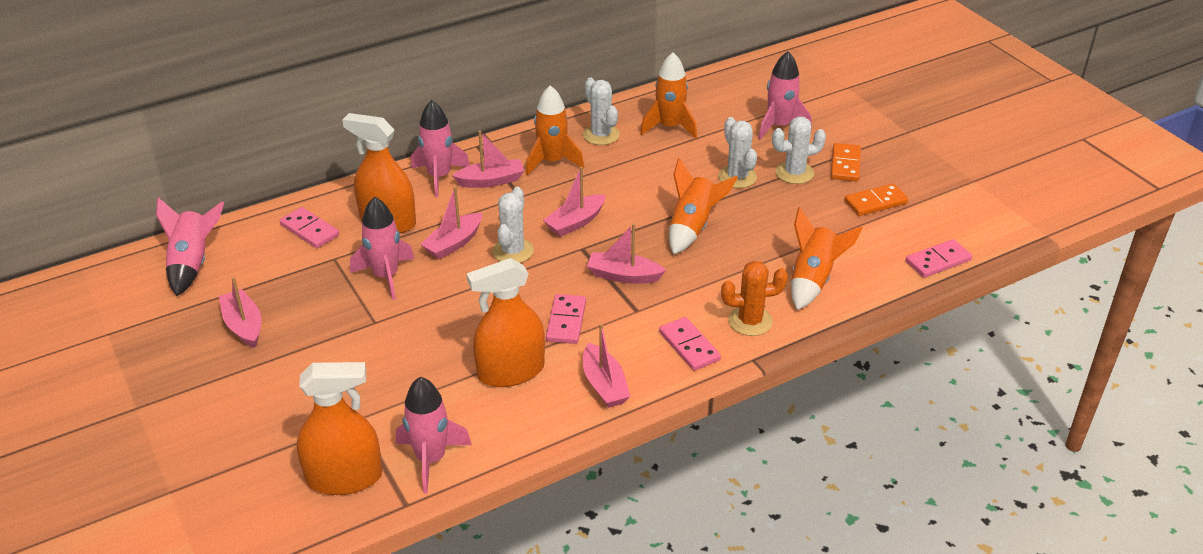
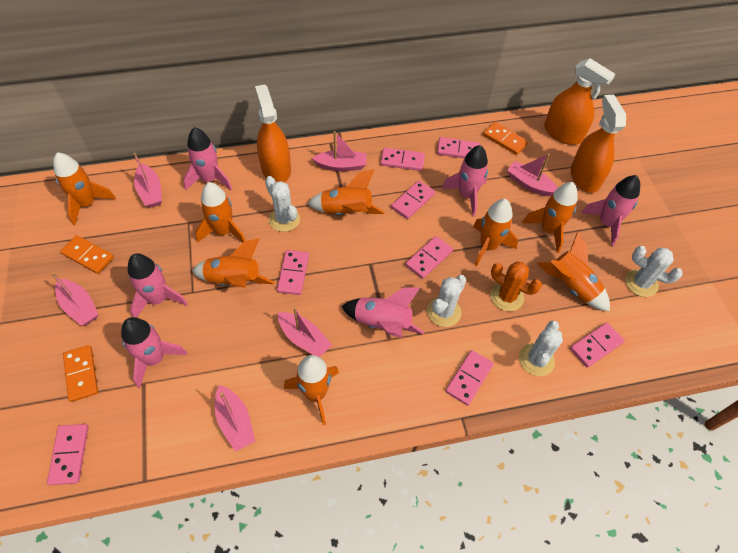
orange domino: 2 -> 3
orange rocket: 4 -> 8
pink domino: 4 -> 8
pink rocket: 5 -> 6

